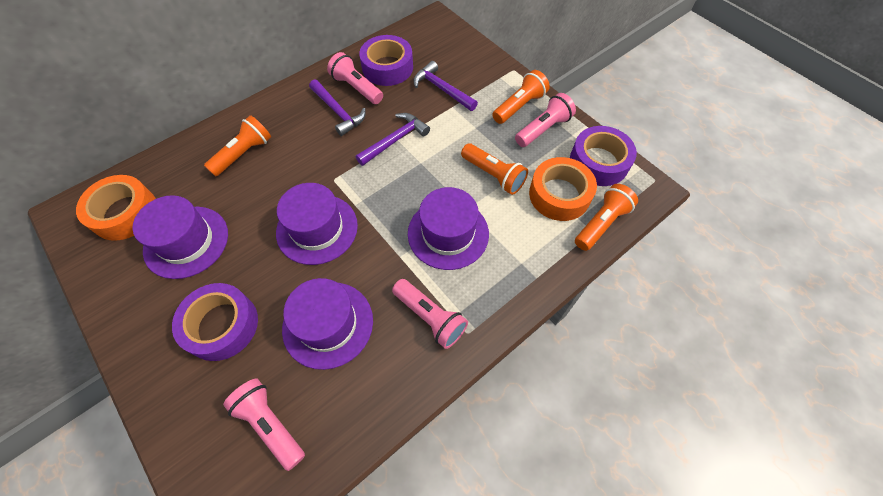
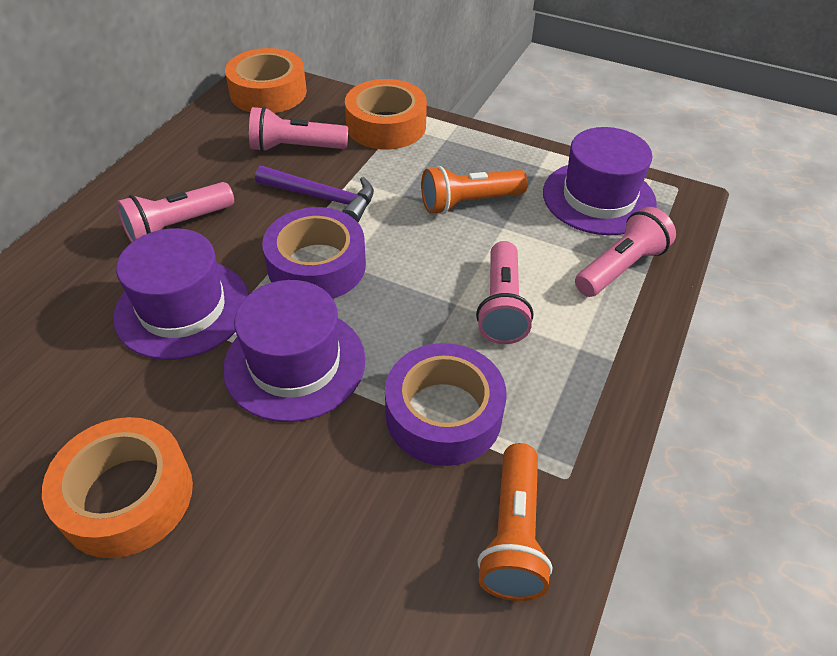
orange flashlight: 4 -> 2
orange tape: 2 -> 3
purple hammer: 3 -> 1
purple hat: 4 -> 3
purple tape: 3 -> 2

